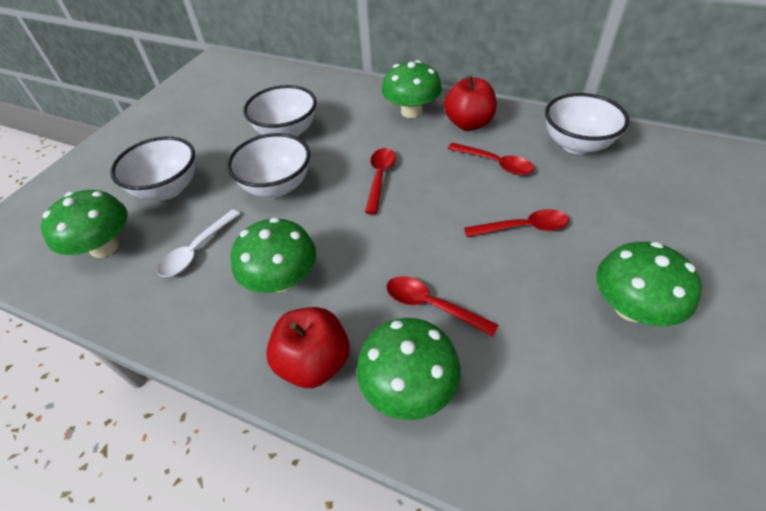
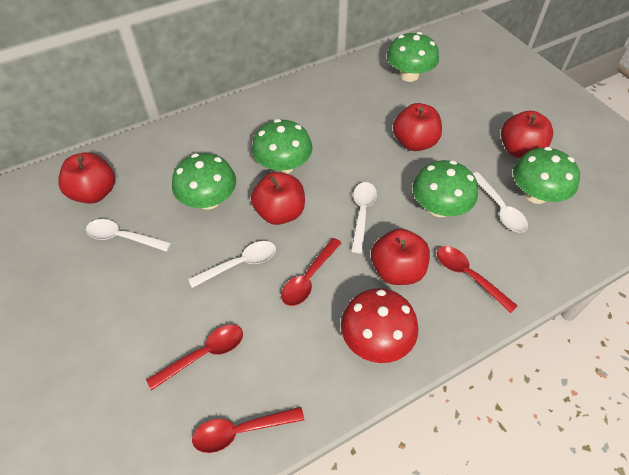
red apple: 2 -> 5
red mushroom: 0 -> 1
white bowl: 4 -> 0
white spoon: 1 -> 4

